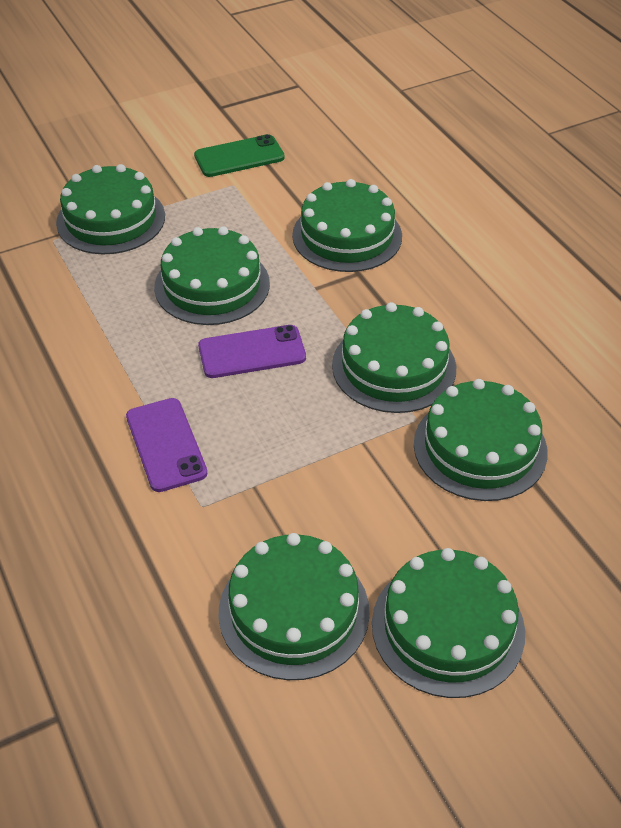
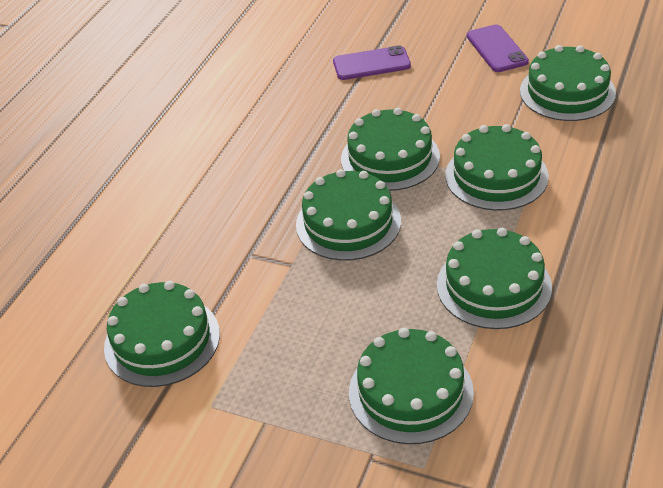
green phone: 1 -> 0

